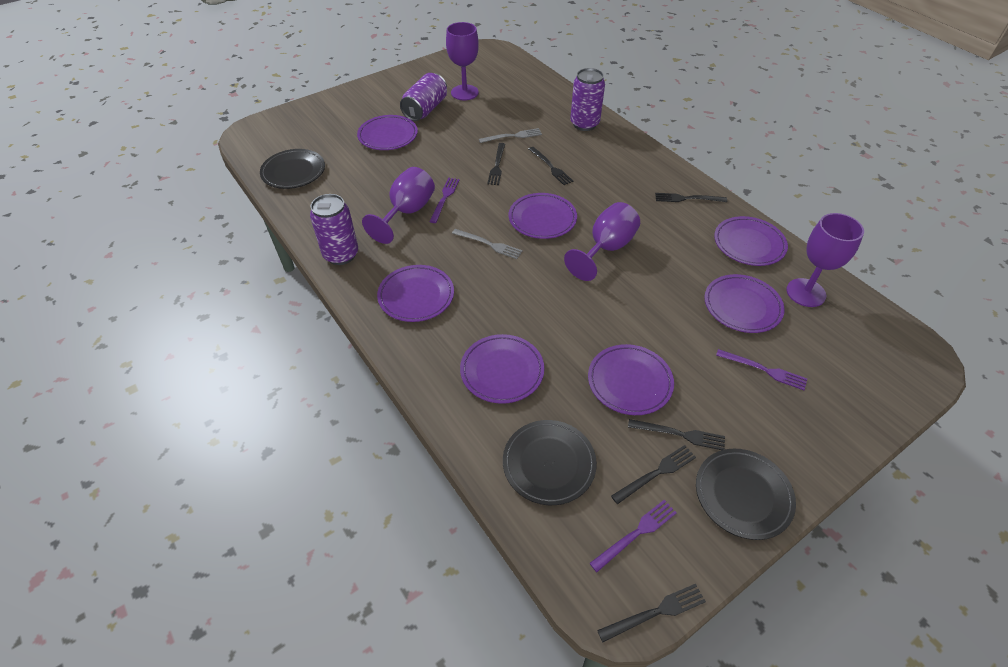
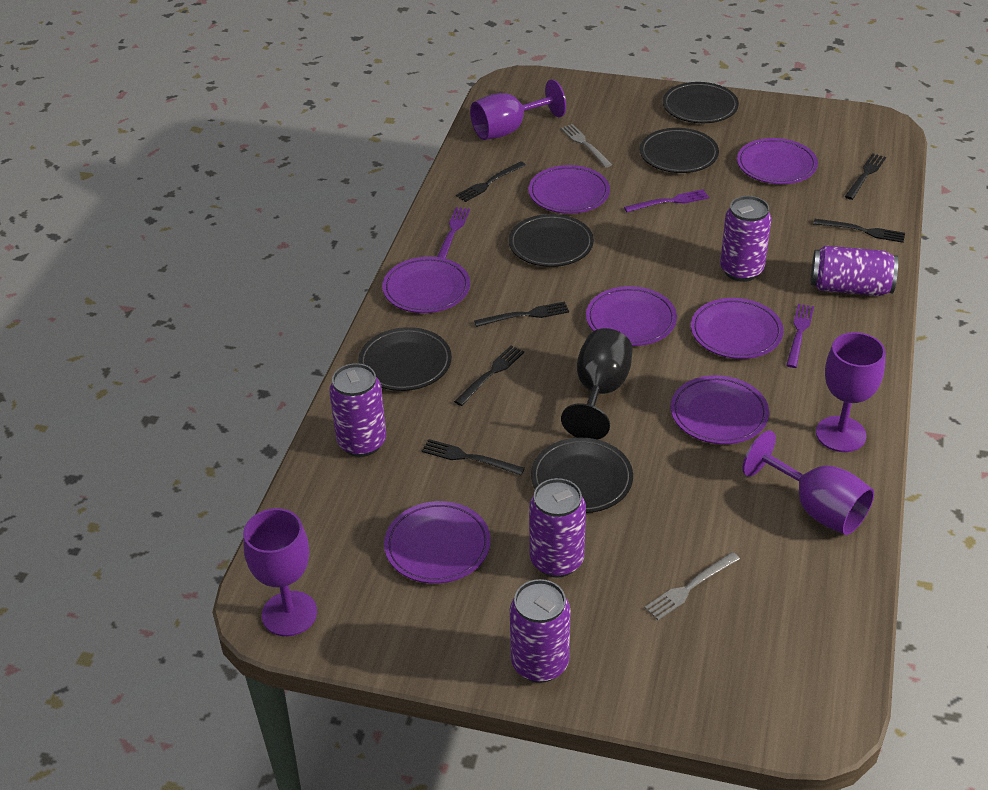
black goblet: 0 -> 1
black plate: 3 -> 5
purple can: 3 -> 5

